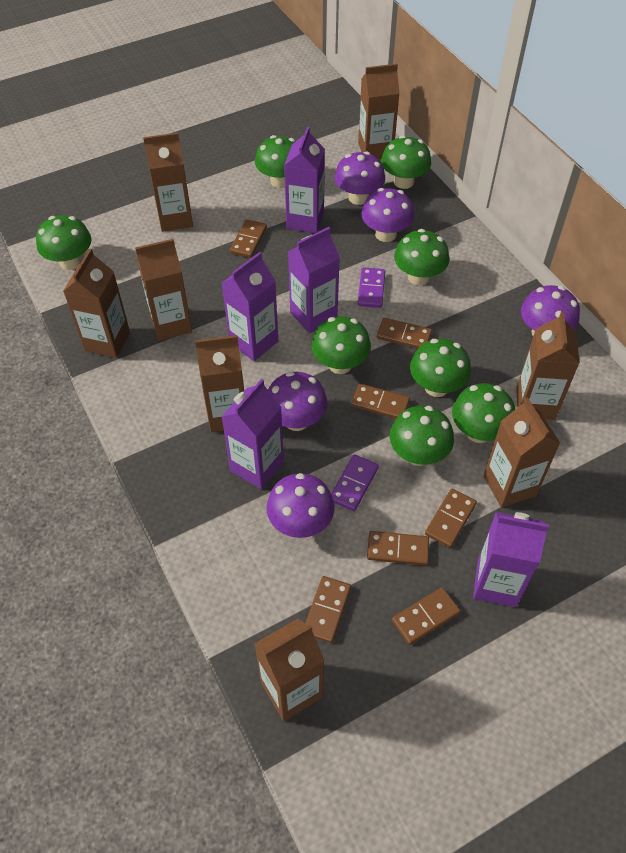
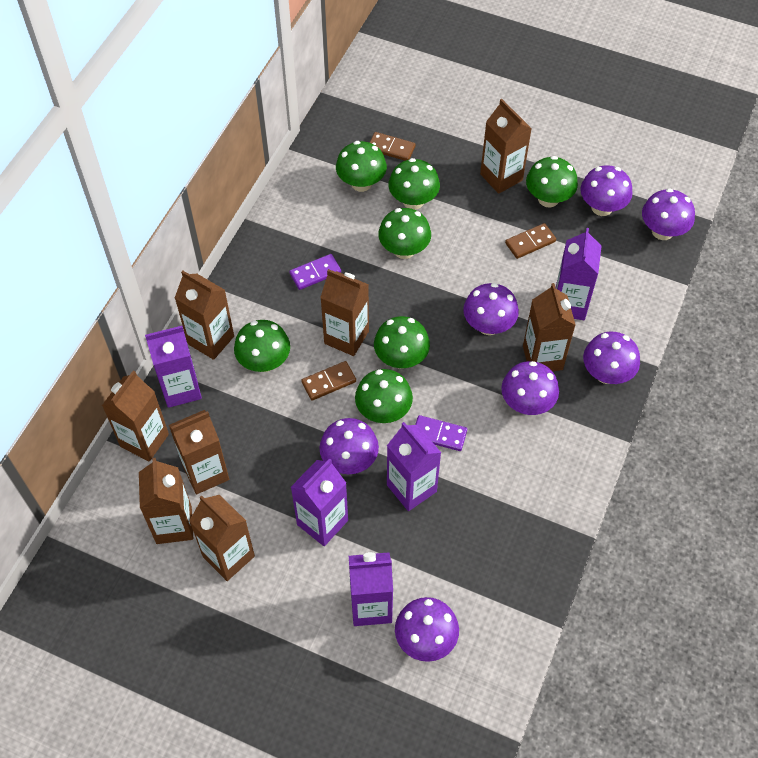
brown domino: 7 -> 3
green mushroom: 8 -> 7
purple mushroom: 5 -> 7

